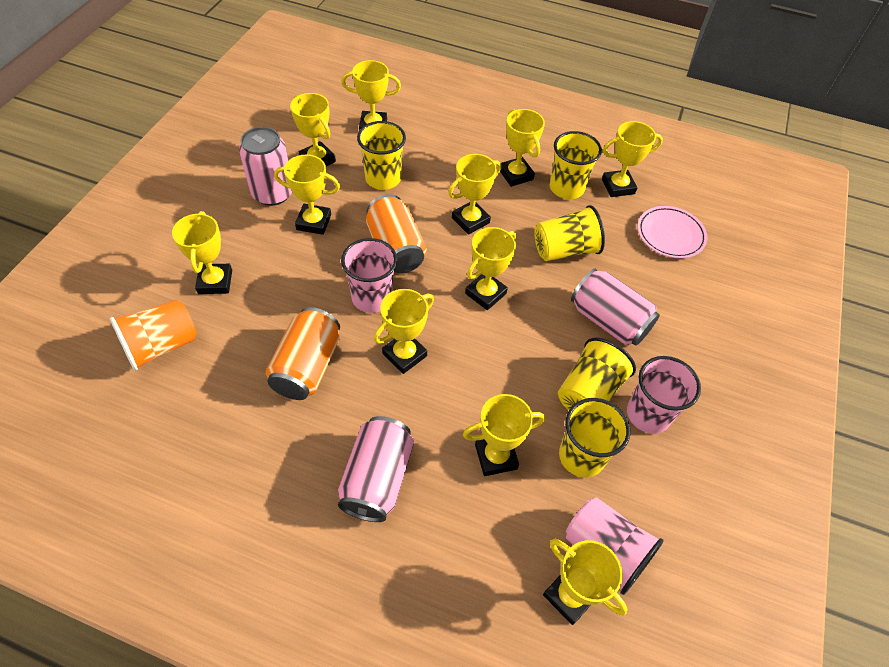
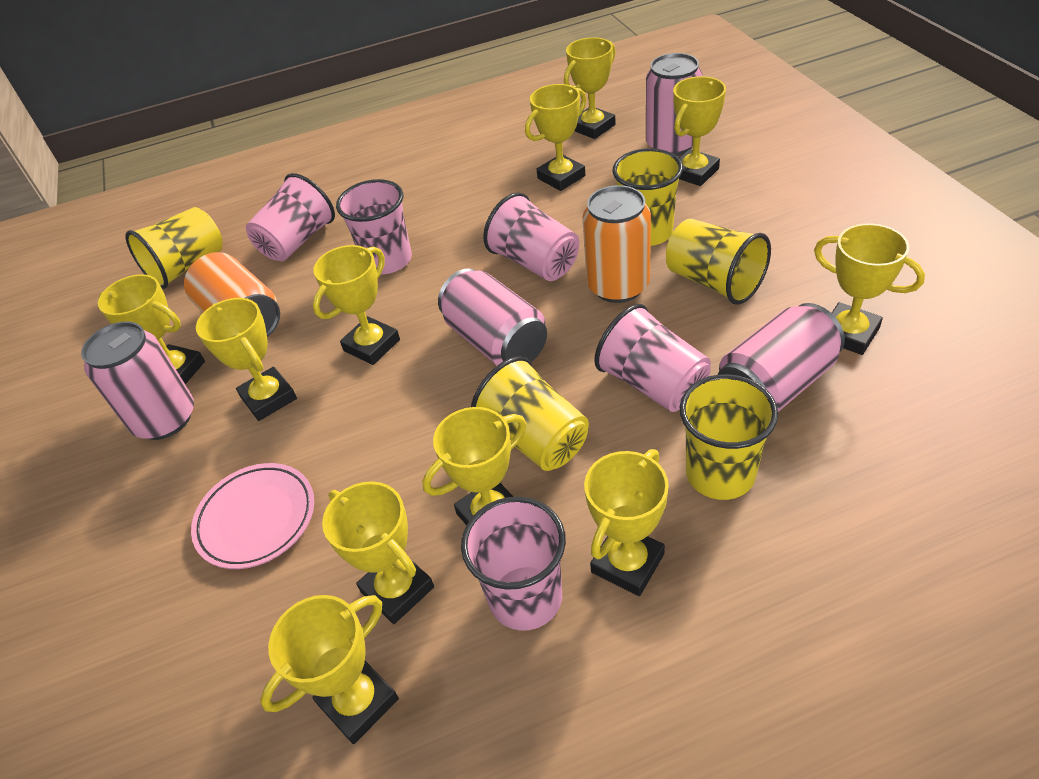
orange cup: 1 -> 0
pink can: 3 -> 4
pink cup: 3 -> 5

